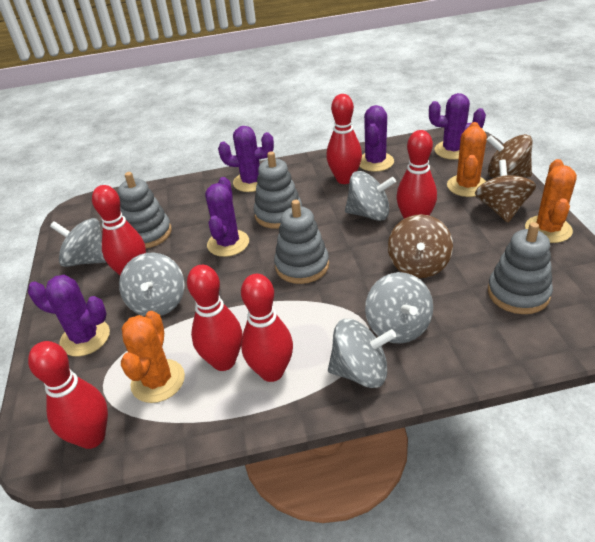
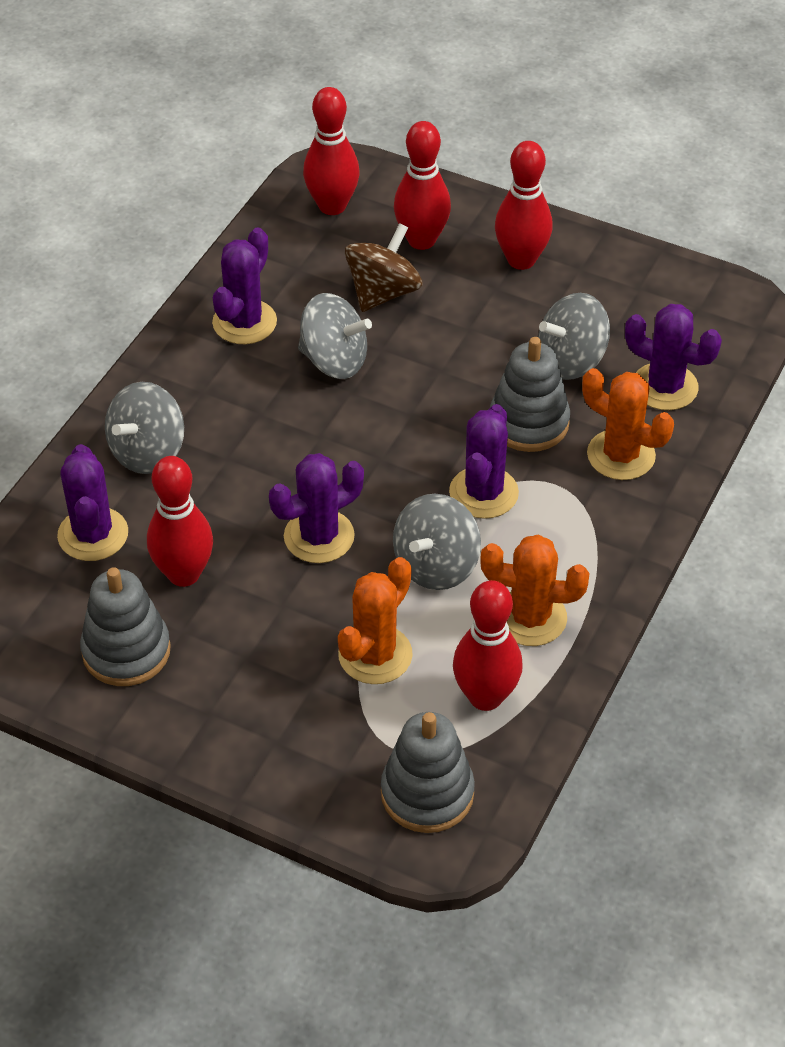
brown spinning top: 3 -> 1
grey spinning top: 5 -> 4
grey stacking toy: 4 -> 3
red bowling pin: 6 -> 5

